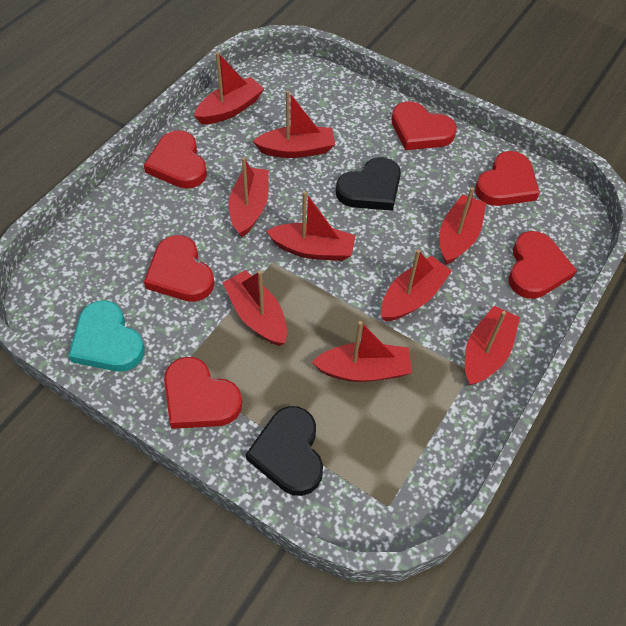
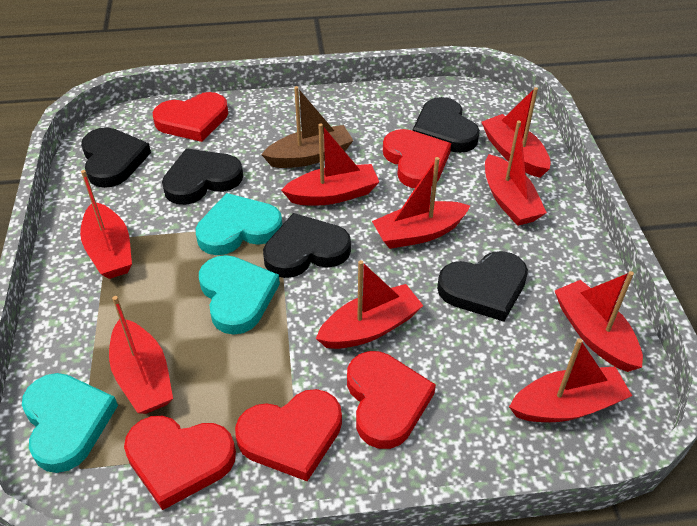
black heart: 2 -> 5
brown boat: 0 -> 1
red heart: 6 -> 5
turquoise heart: 1 -> 3

